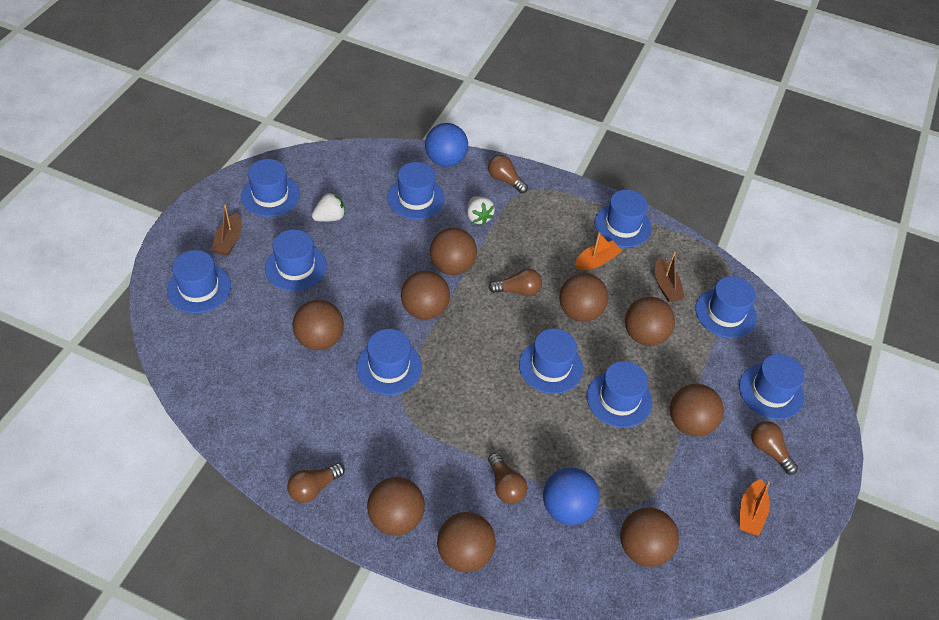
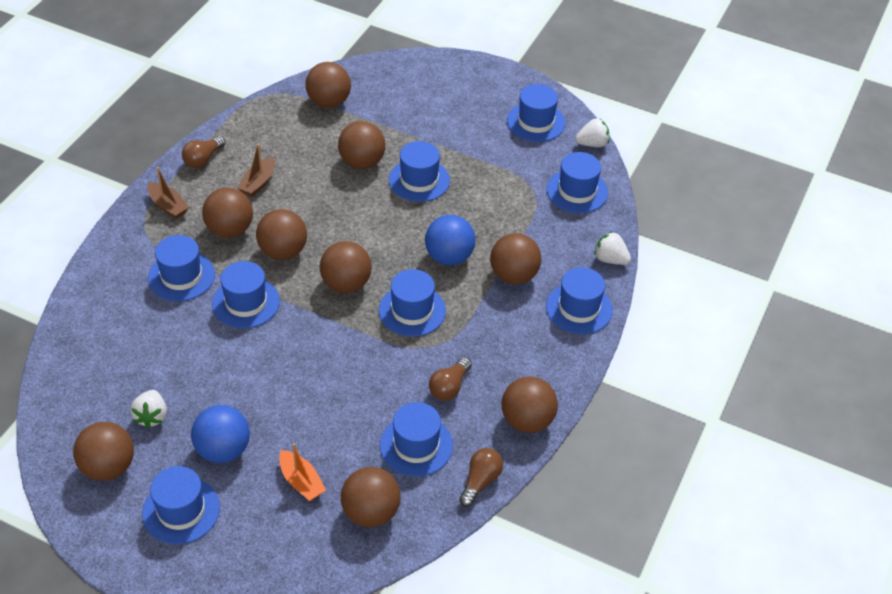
blue hat: 10 -> 9
brown light bulb: 5 -> 3
orange boat: 2 -> 1
white strawberry: 2 -> 3

